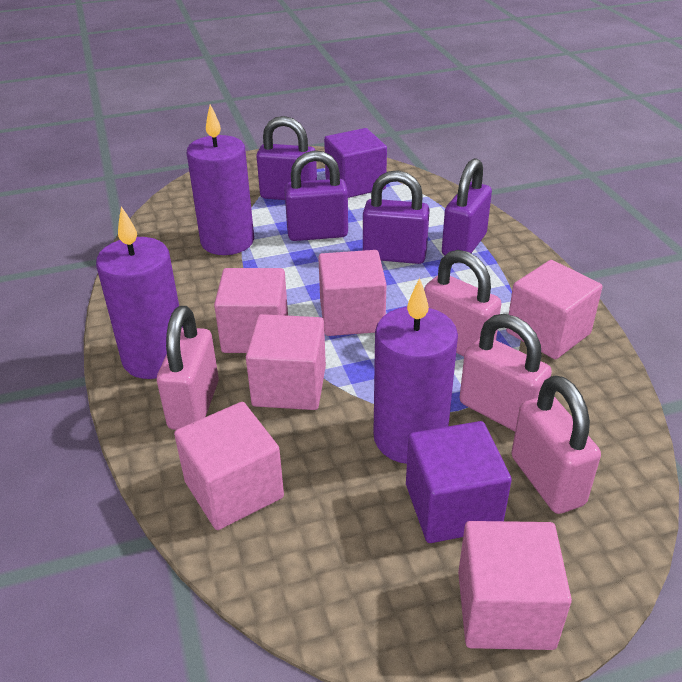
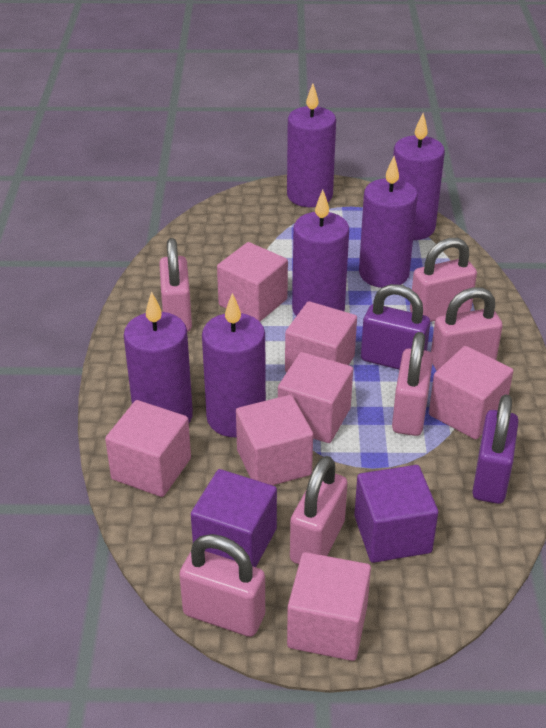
pink cube: 6 -> 7
pink padlock: 4 -> 6
purple candle: 3 -> 6
purple padlock: 4 -> 2

